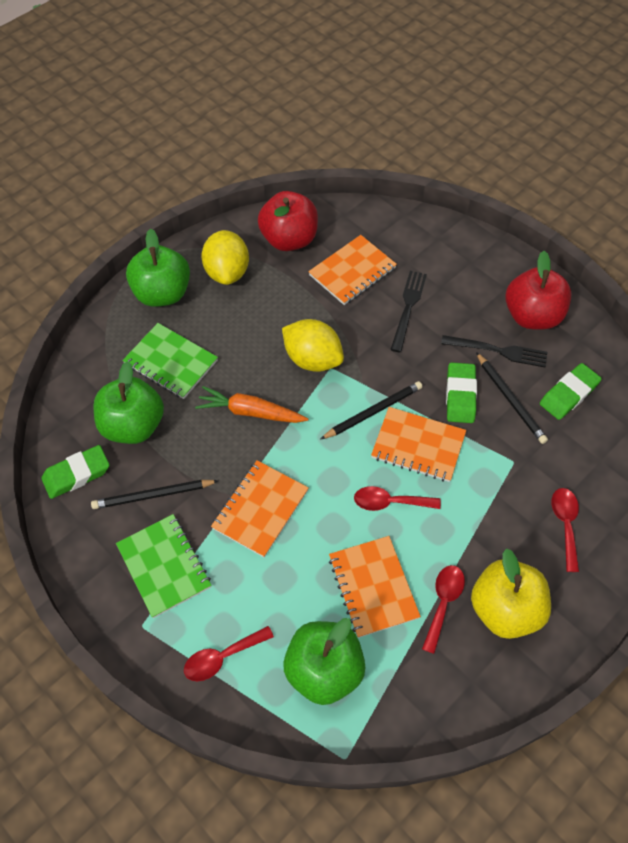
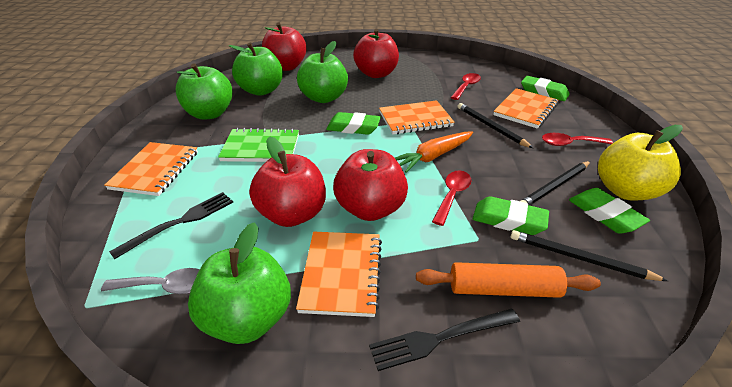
green apple: 3 -> 4
green eraser: 3 -> 4
green notebook: 2 -> 1
grey spoon: 0 -> 1
orange rolling pin: 0 -> 1
red apple: 2 -> 4
red spoon: 4 -> 3
yellow lemon: 2 -> 0

